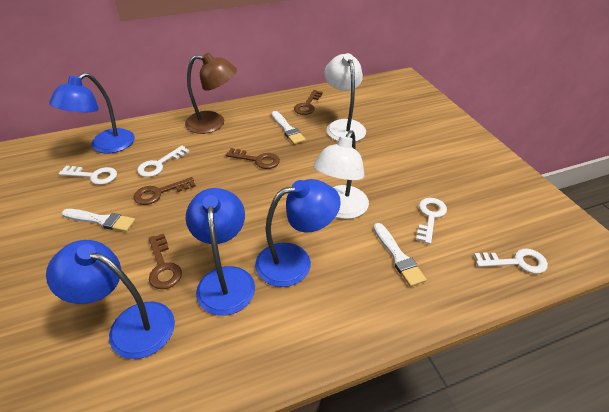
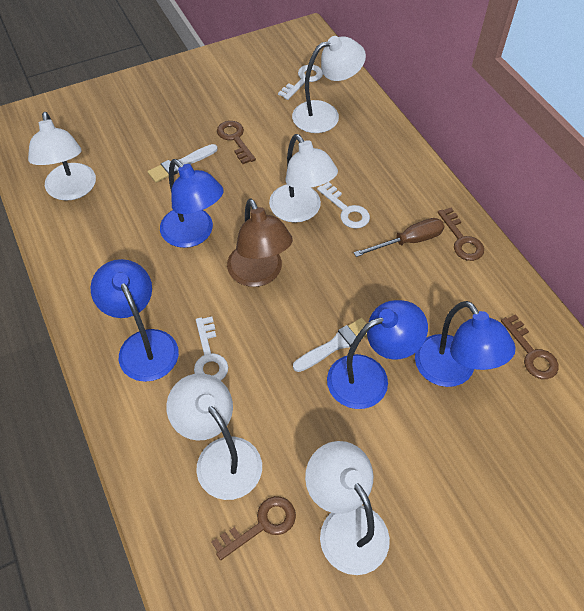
brown screwdriver: 0 -> 1
white brush: 3 -> 2
white key: 4 -> 3
white lamp: 2 -> 5

